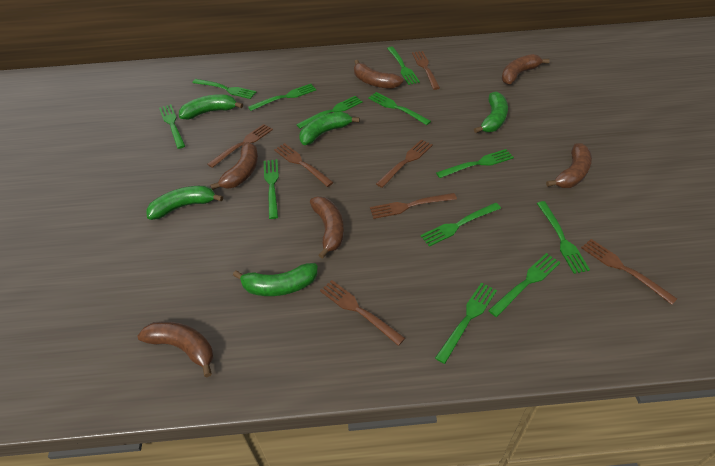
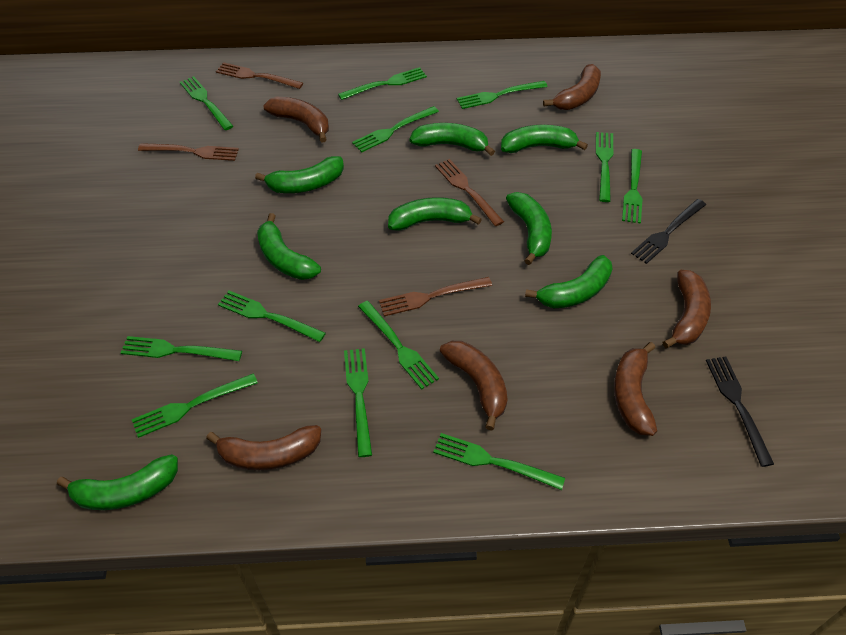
black fork: 0 -> 2
brown fork: 7 -> 4
green banana: 5 -> 8

